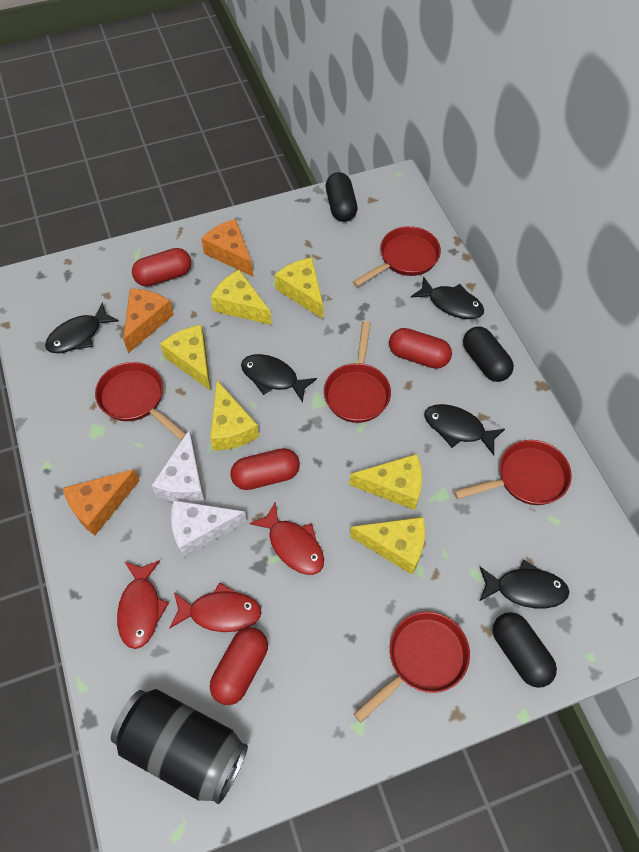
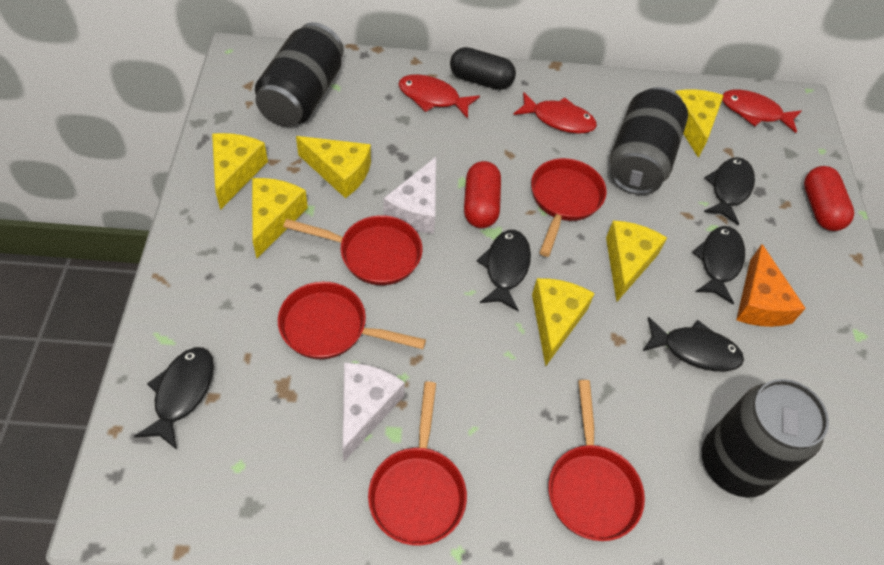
black can: 1 -> 3
black capsule: 3 -> 1
orange cheese: 3 -> 1
red capsule: 4 -> 2

